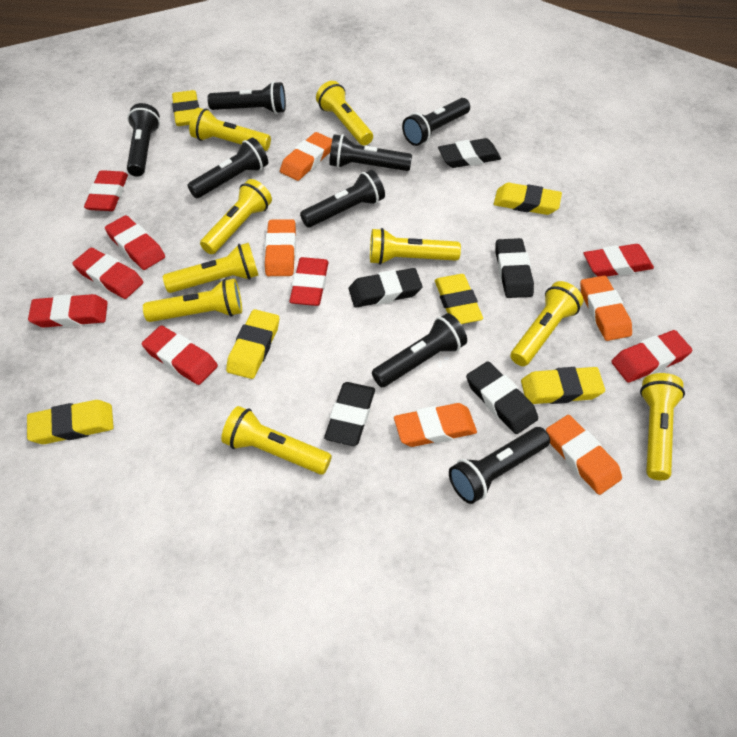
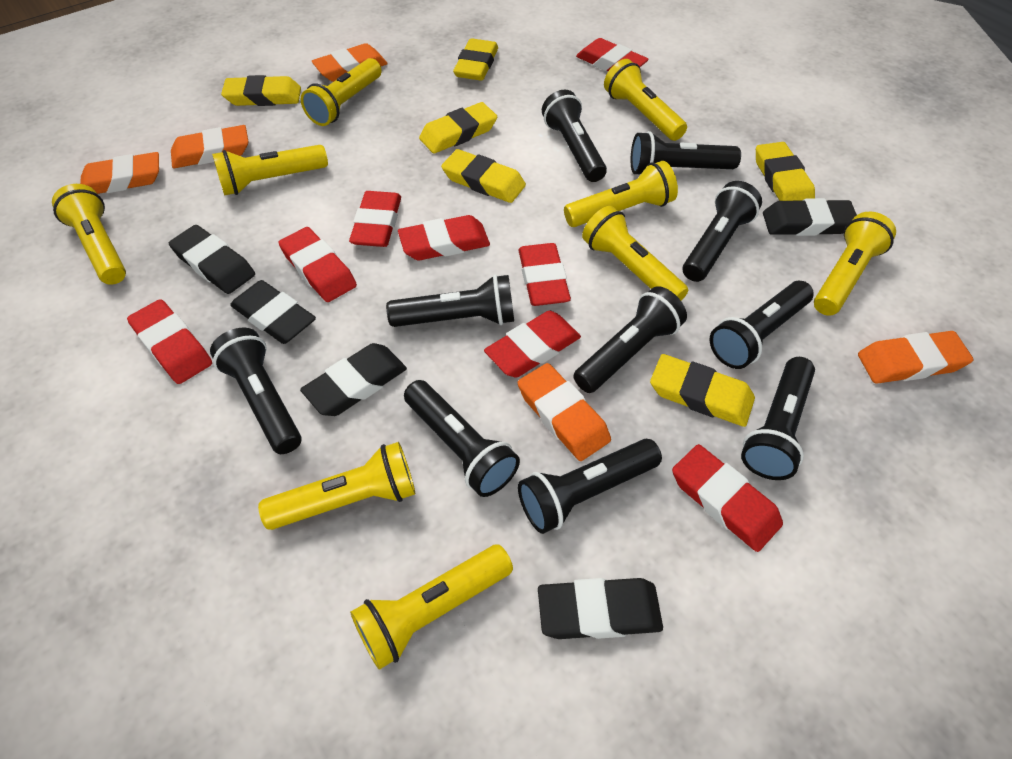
black flashlight: 8 -> 10

